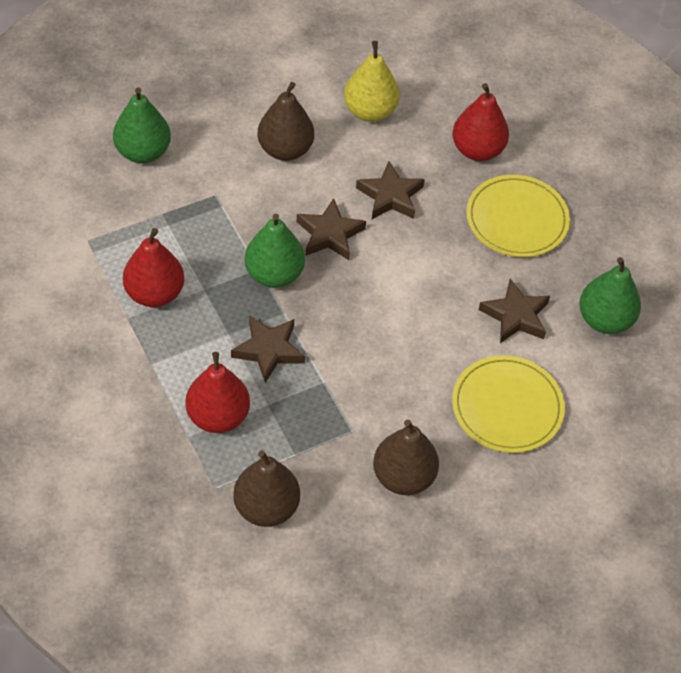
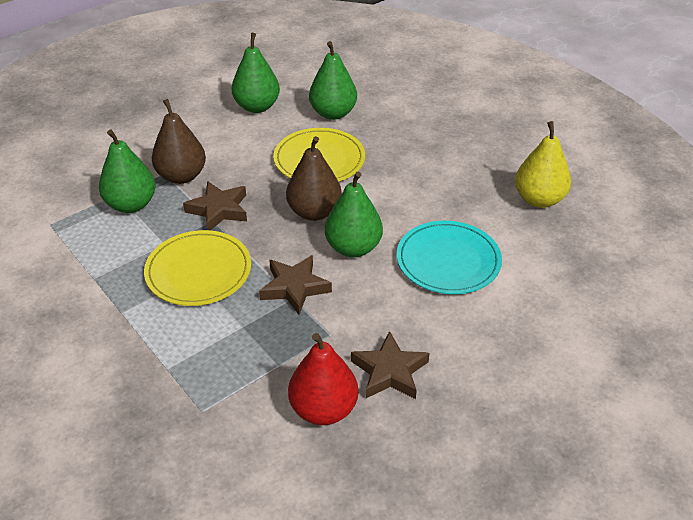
brown pear: 3 -> 2
brown star: 4 -> 3
green pear: 3 -> 4
red pear: 3 -> 1
turquoise plate: 0 -> 1

